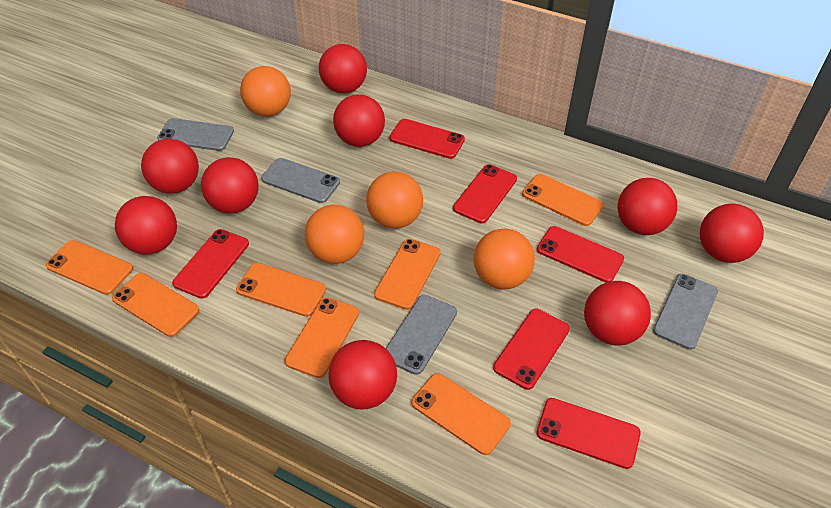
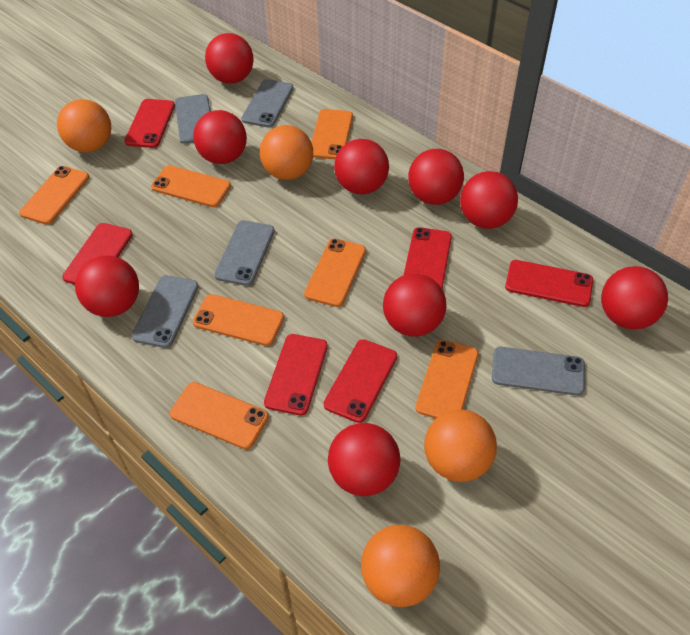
grey phone: 4 -> 5

